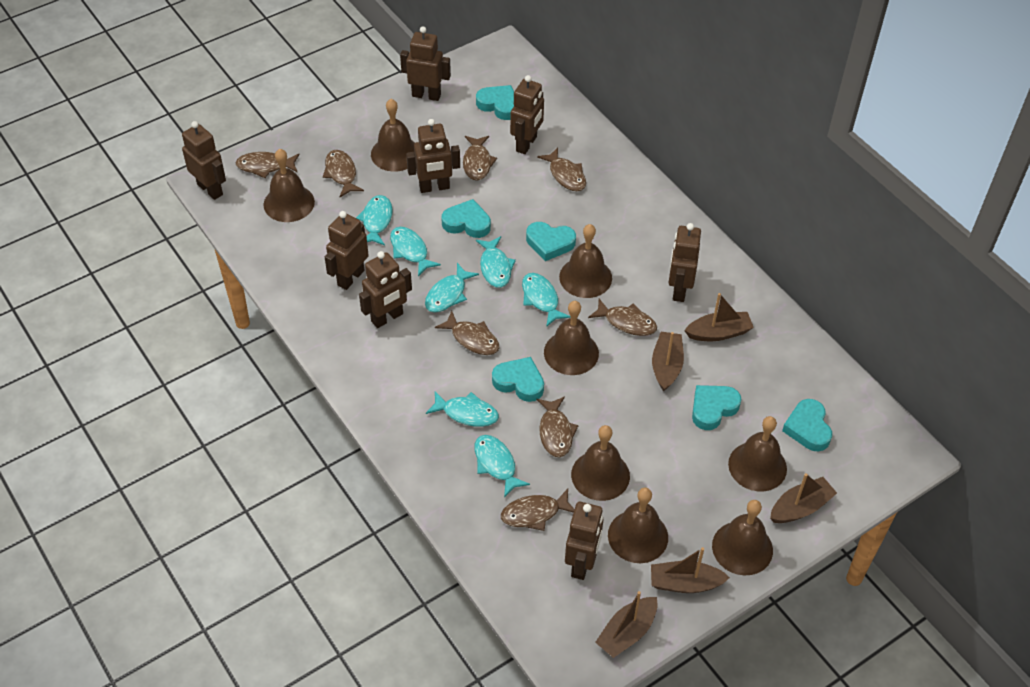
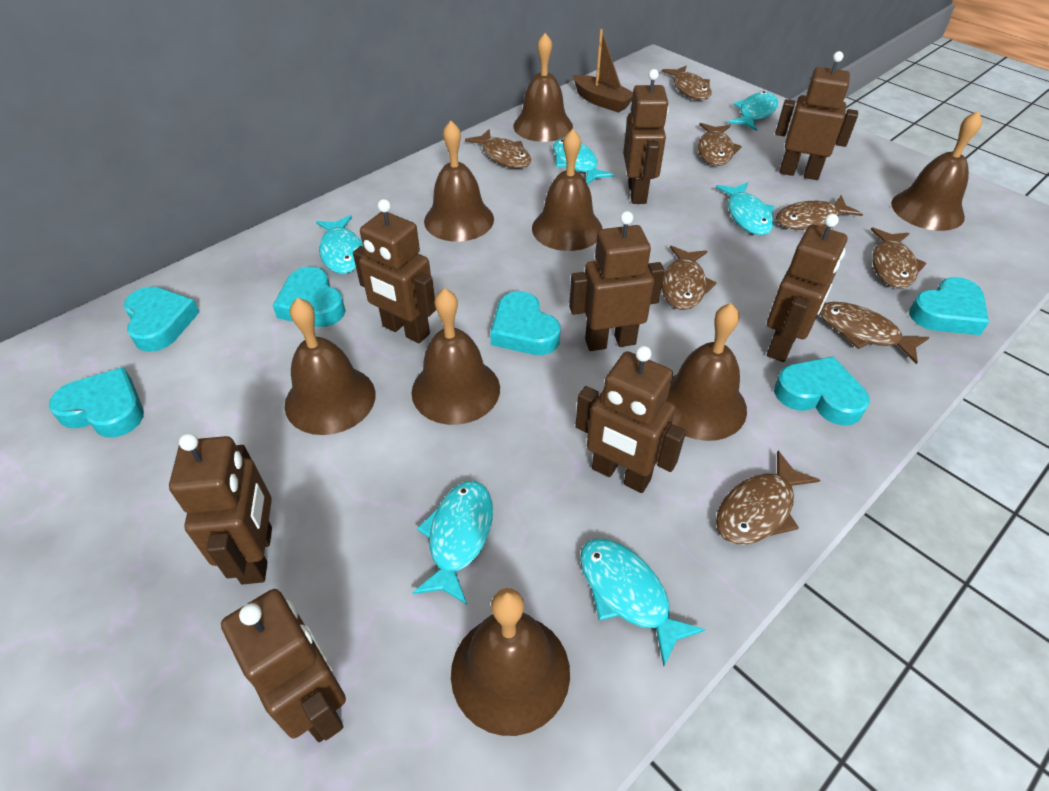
brown boat: 5 -> 1
turquoise fish: 7 -> 6

